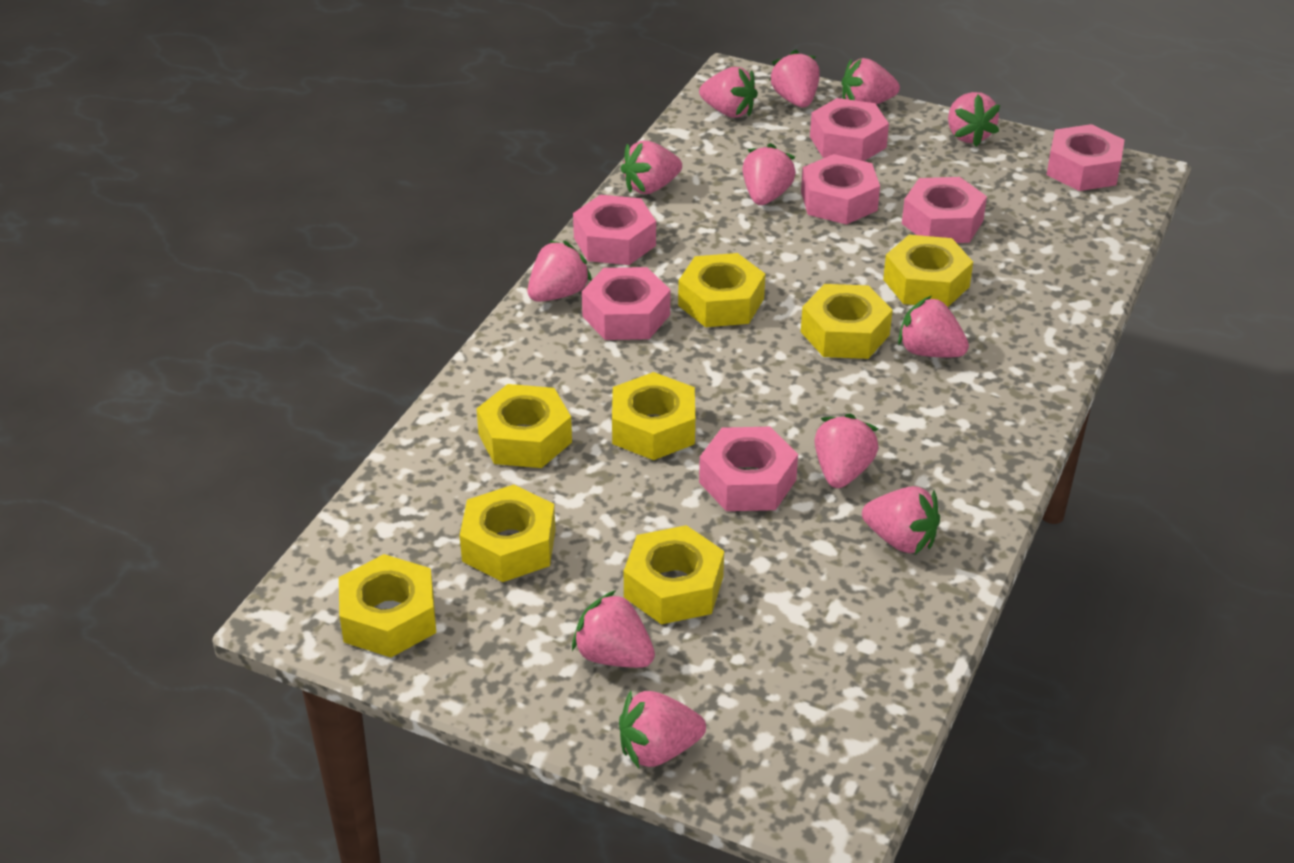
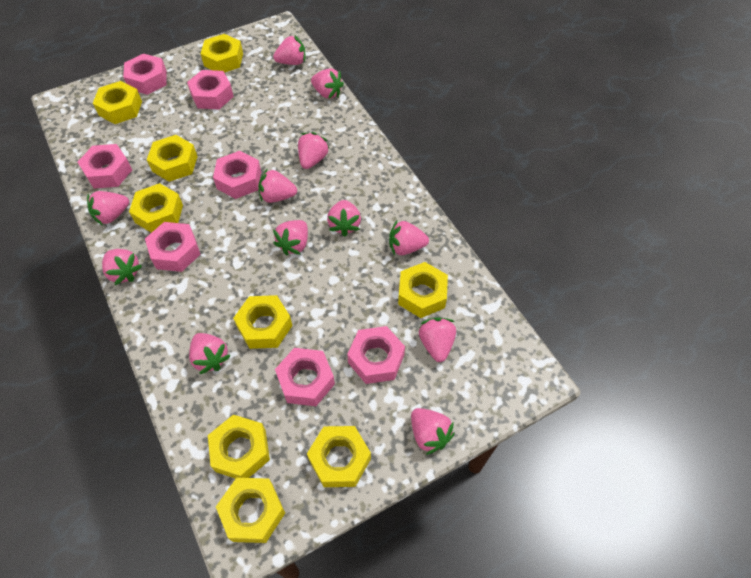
yellow nut: 8 -> 9

